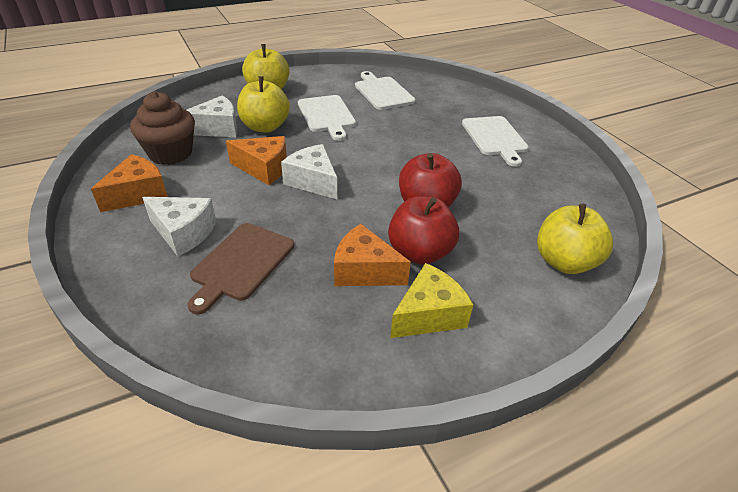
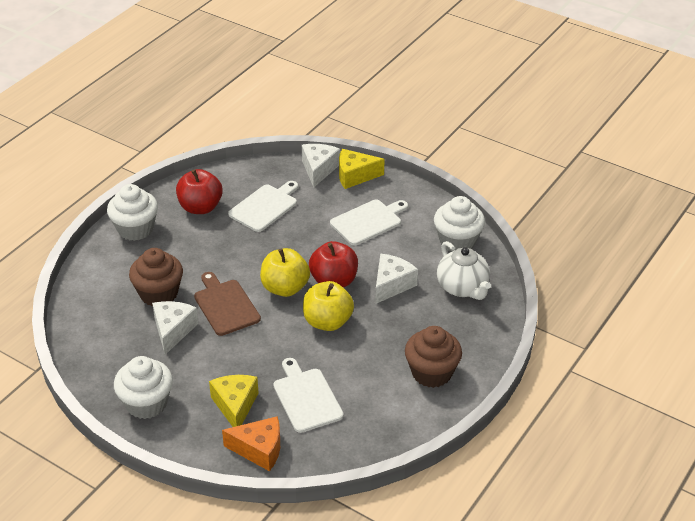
brown cupcake: 1 -> 2
orange cheese: 3 -> 1
white cupcake: 0 -> 3
white teapot: 0 -> 1
yellow apple: 3 -> 2
yellow cheese: 1 -> 2

